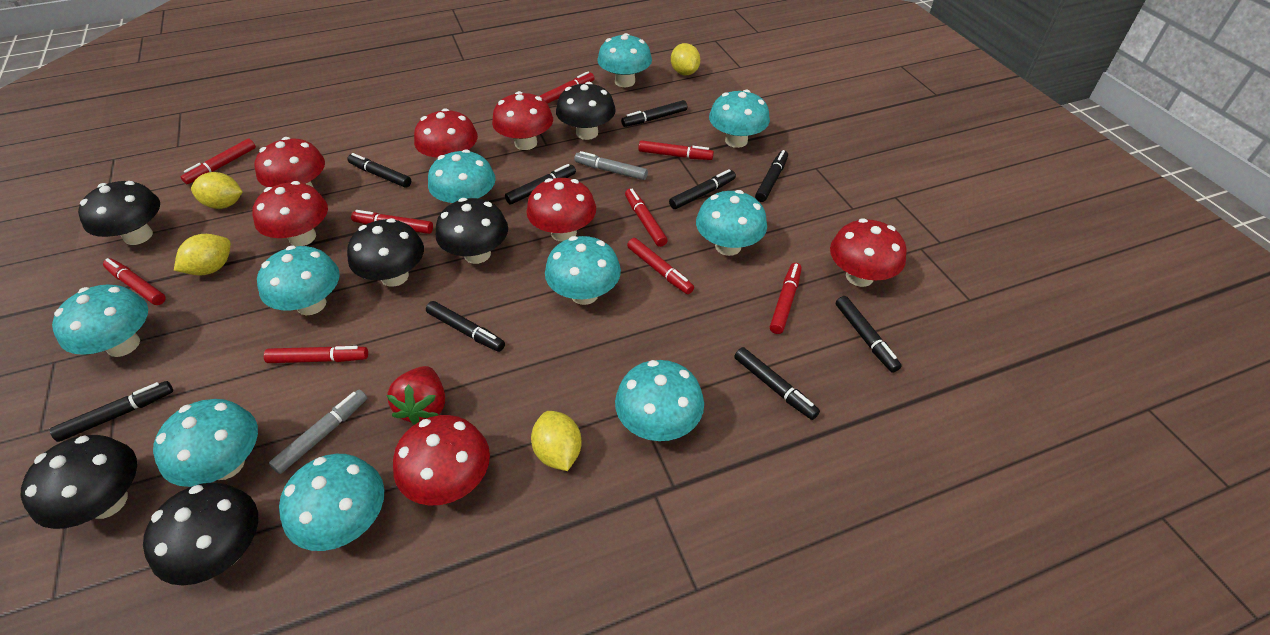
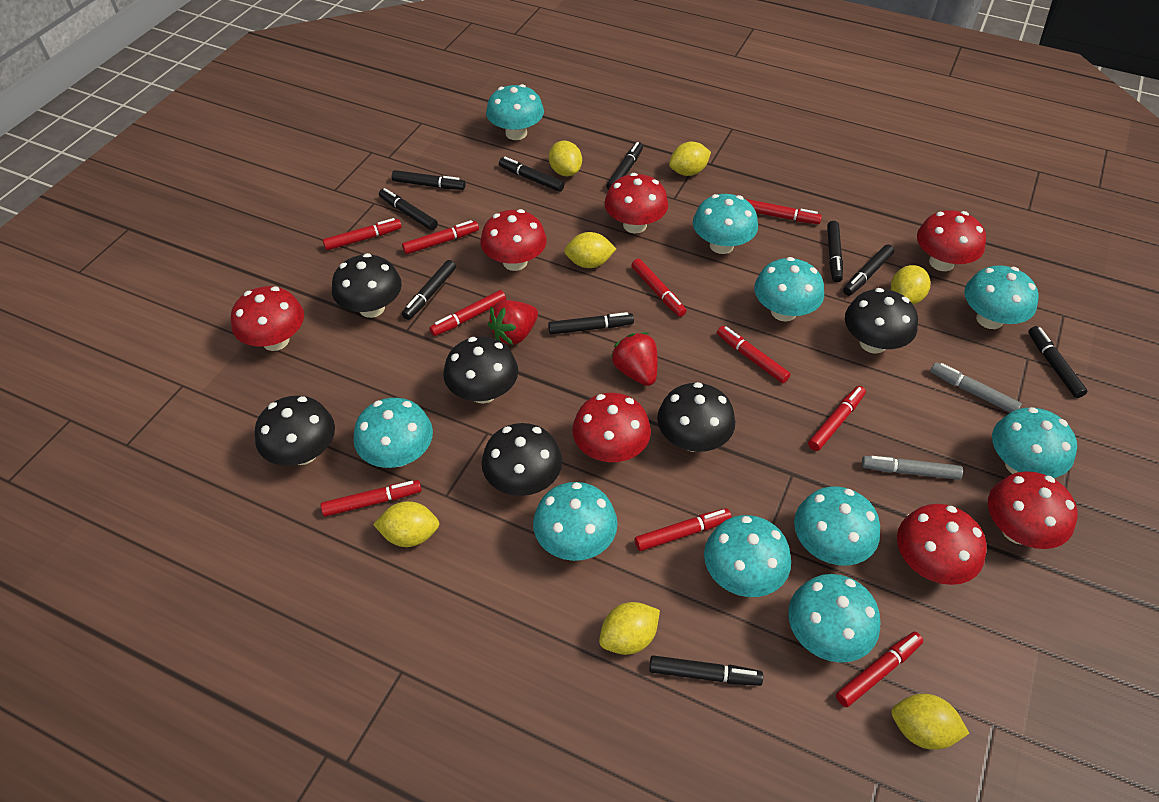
black marker: 9 -> 10
red marker: 9 -> 10
red strawberry: 1 -> 2
yellow lemon: 4 -> 7

